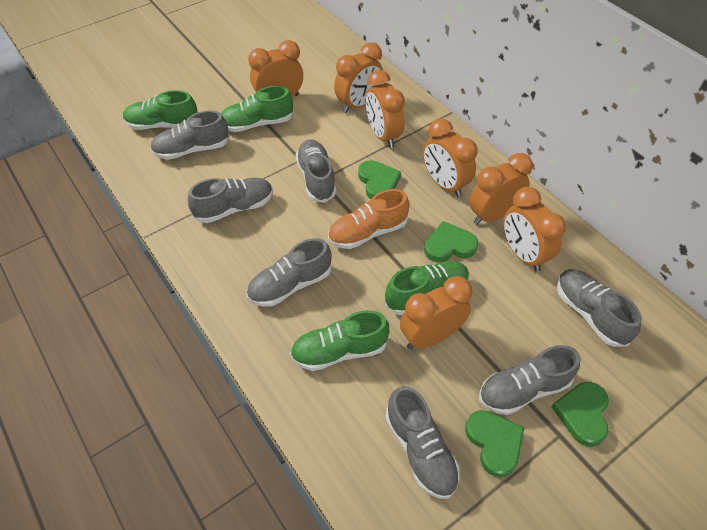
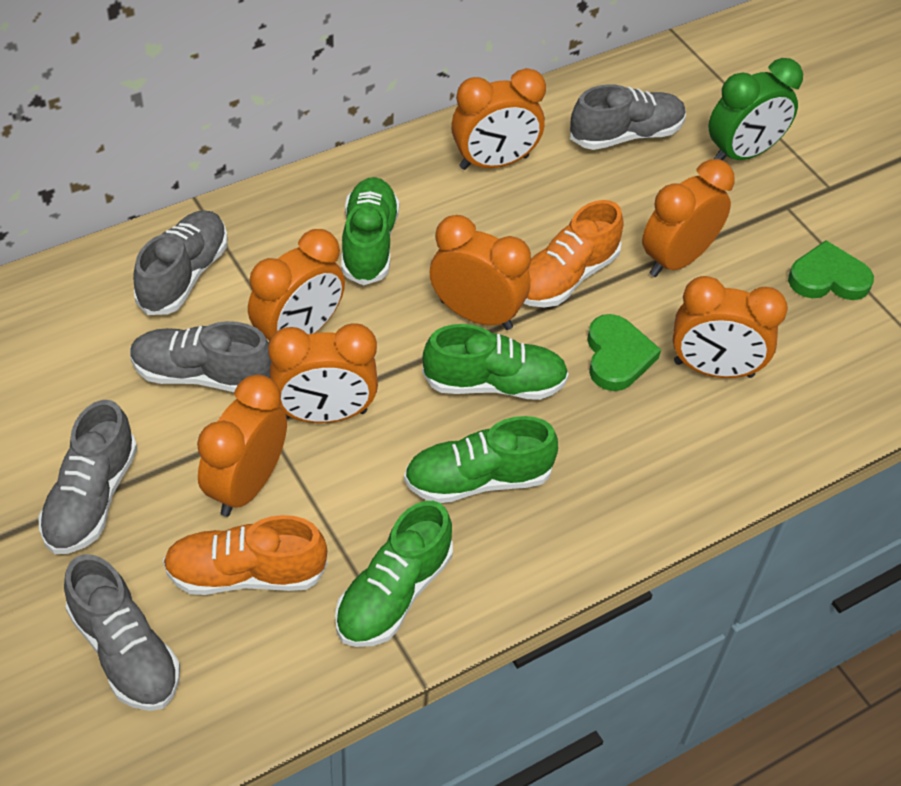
green clock: 0 -> 1
green heart: 4 -> 2
grey shoe: 7 -> 5
orange shoe: 1 -> 2

